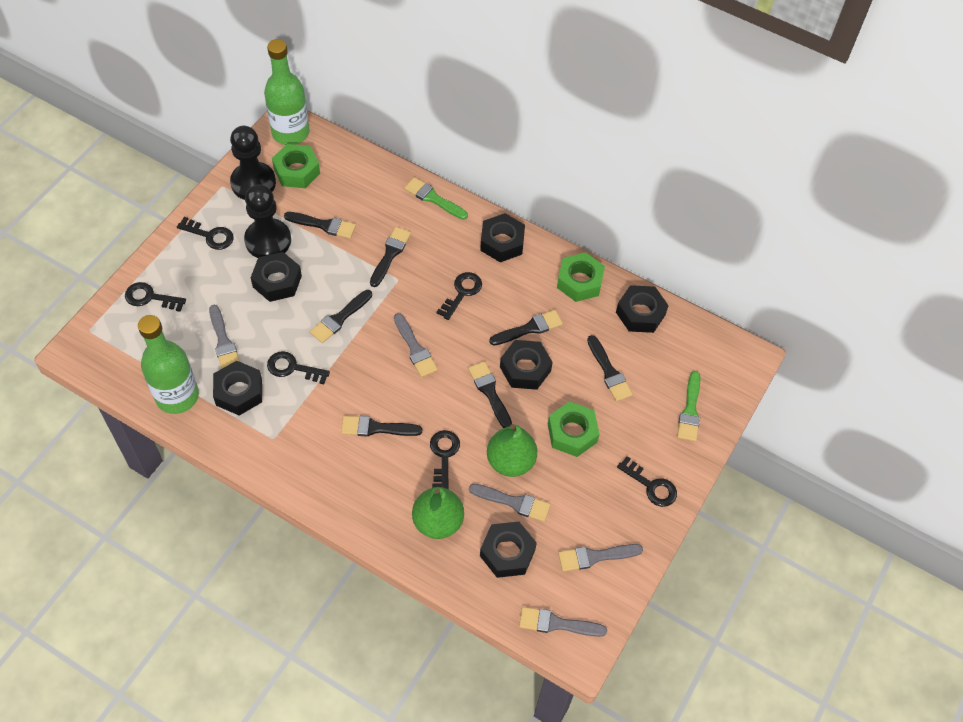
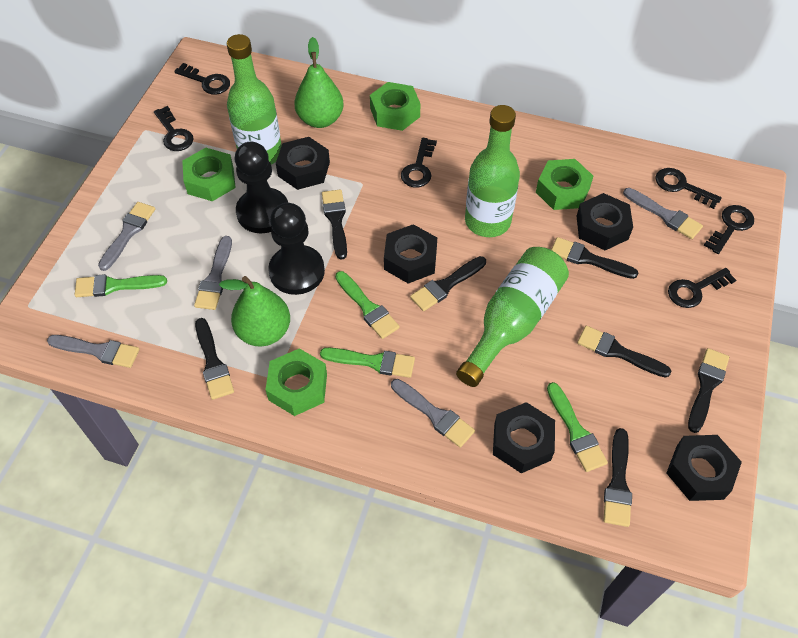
black nut: 6 -> 5
green bottle: 2 -> 3
green brush: 2 -> 4
green nut: 3 -> 4

